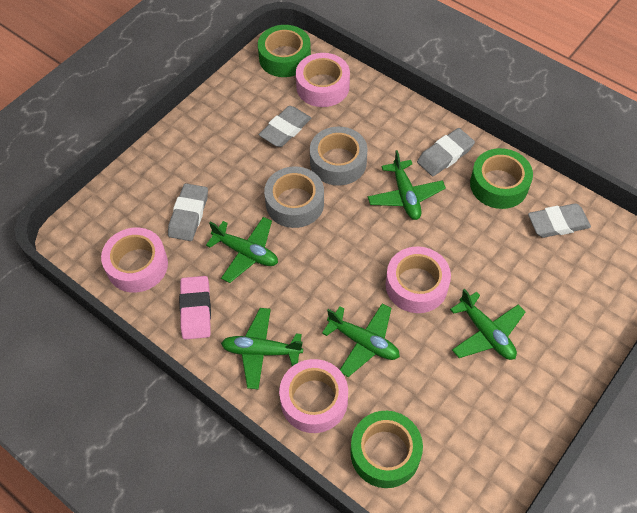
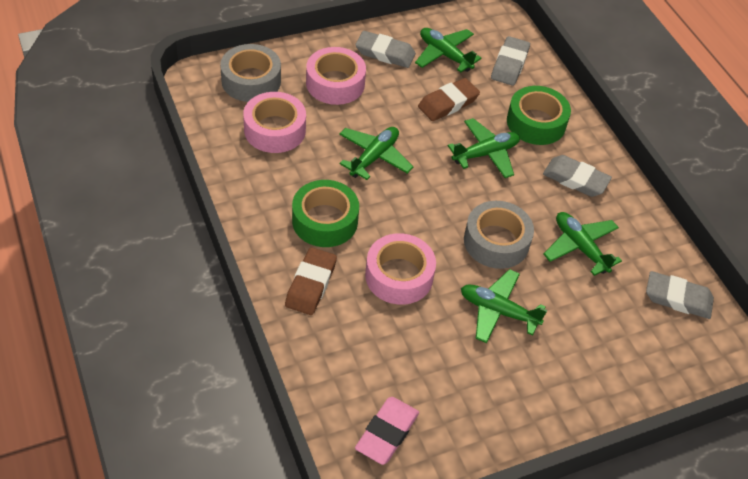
brown eraser: 0 -> 2
green tape: 3 -> 2
pink tape: 4 -> 3

